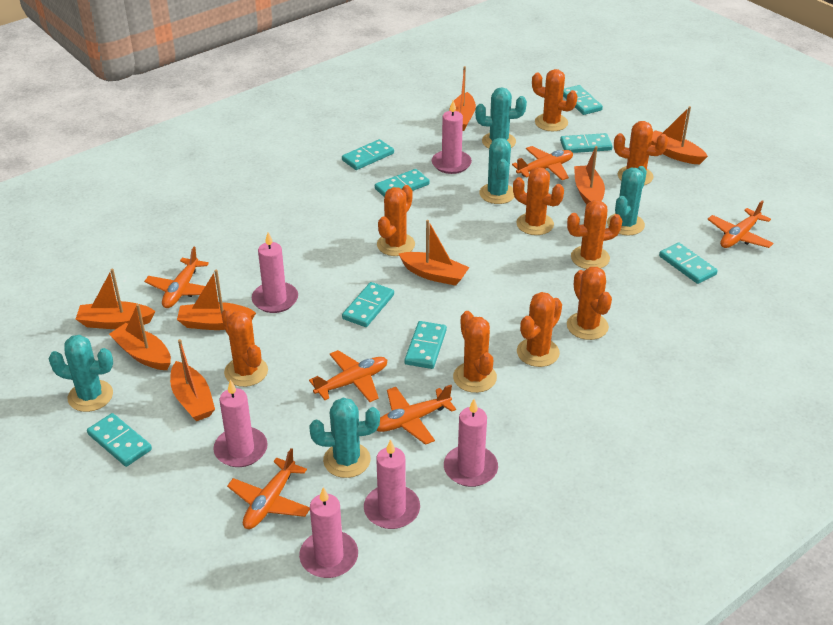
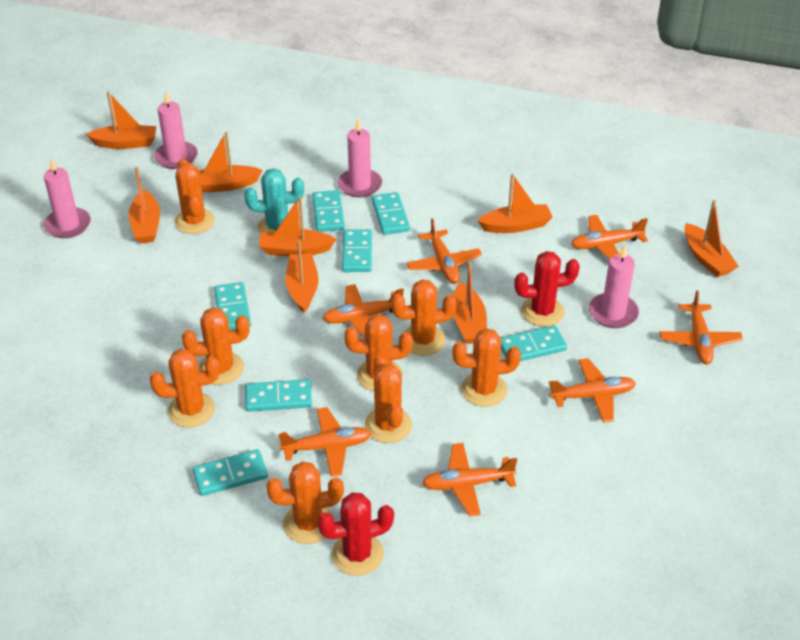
orange cactus: 9 -> 8
orange plane: 6 -> 7
pink candle: 6 -> 4
red cactus: 0 -> 2
turquoise cactus: 5 -> 1
turquoise domino: 8 -> 7

